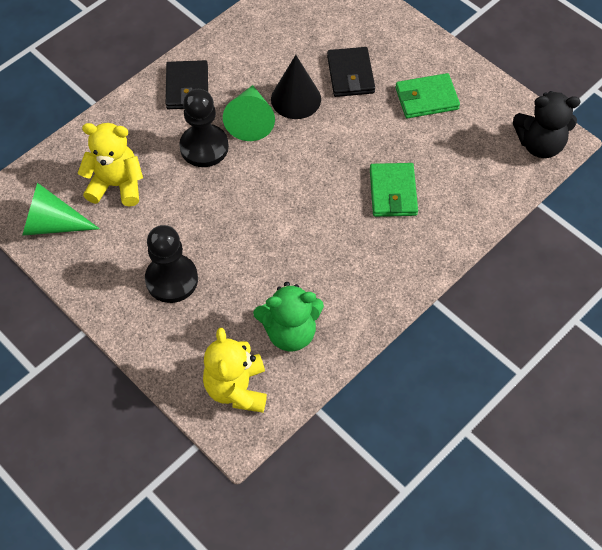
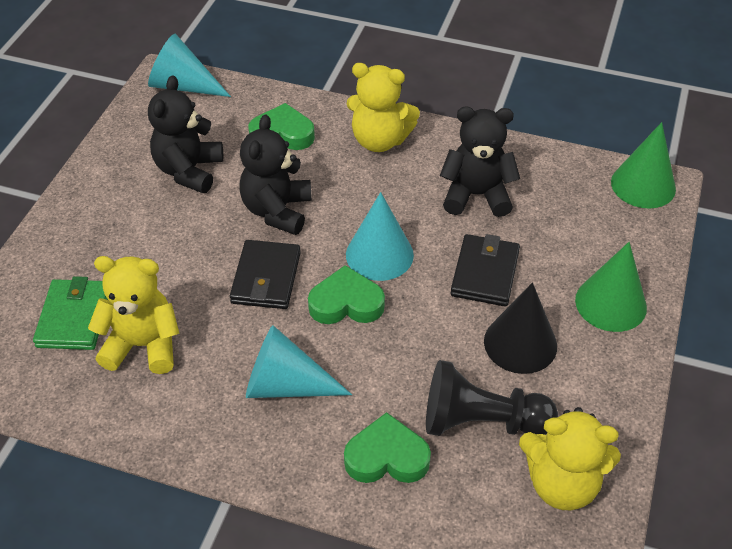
black pawn: 2 -> 1
black teddy bear: 1 -> 3
green heart: 0 -> 3
green teddy bear: 1 -> 0
green wallet: 2 -> 1
turquoise cone: 0 -> 3
yellow teddy bear: 2 -> 3

